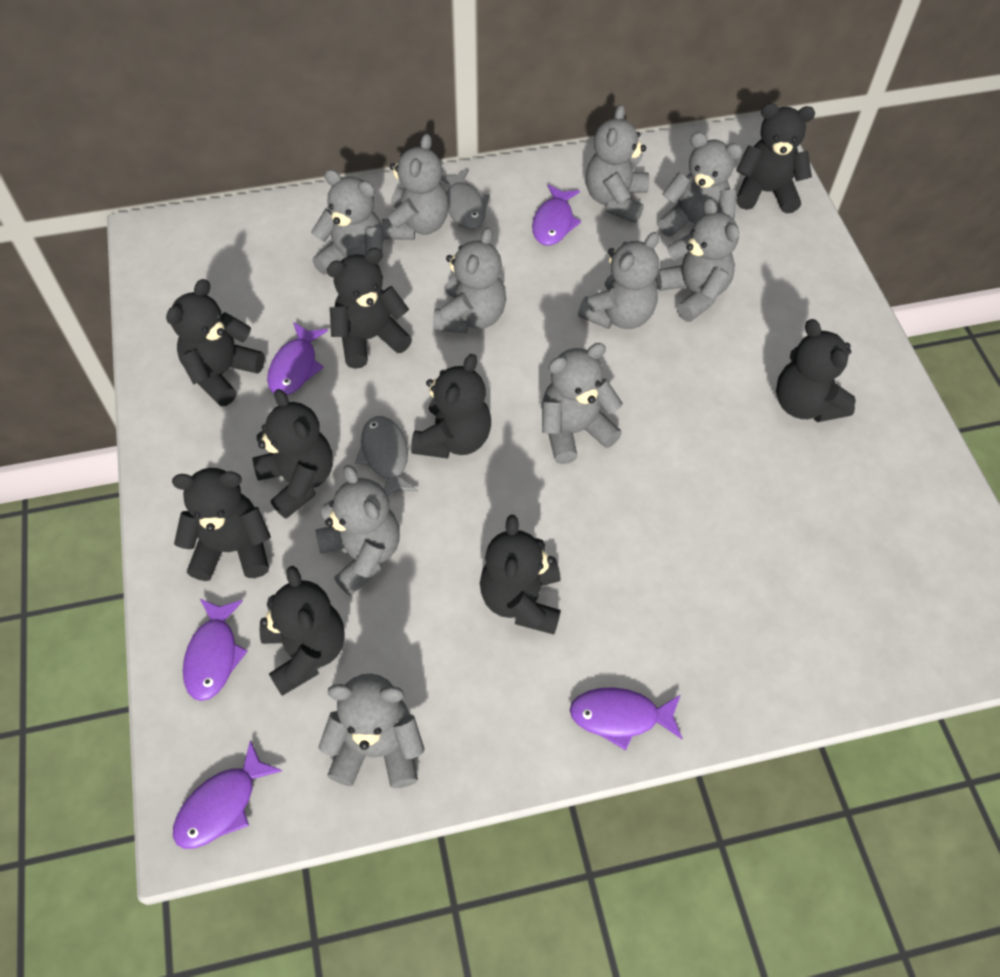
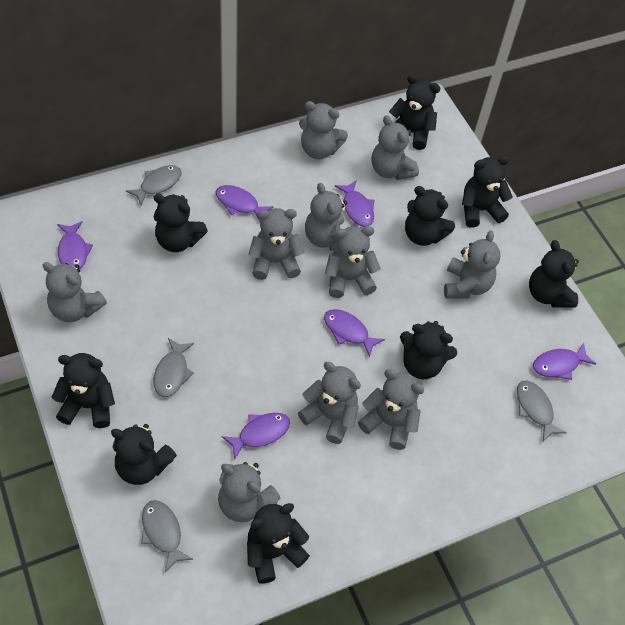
grey fish: 2 -> 4
purple fish: 5 -> 6

